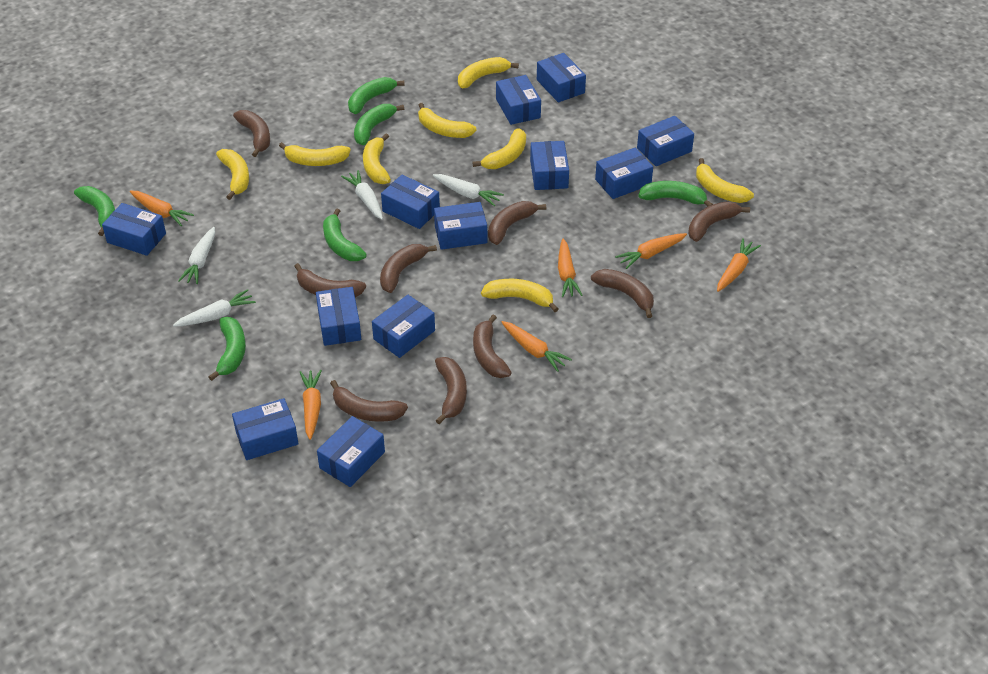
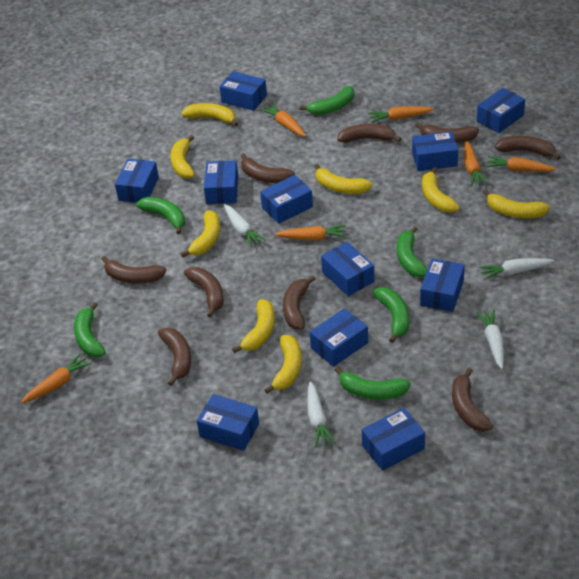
blue box: 12 -> 11

